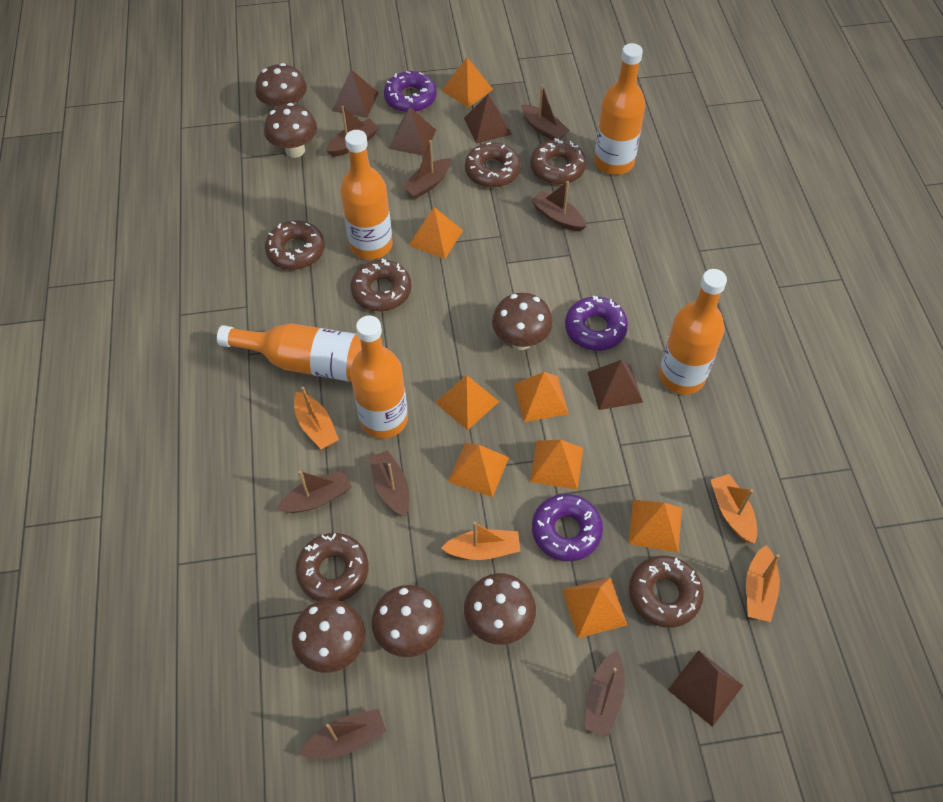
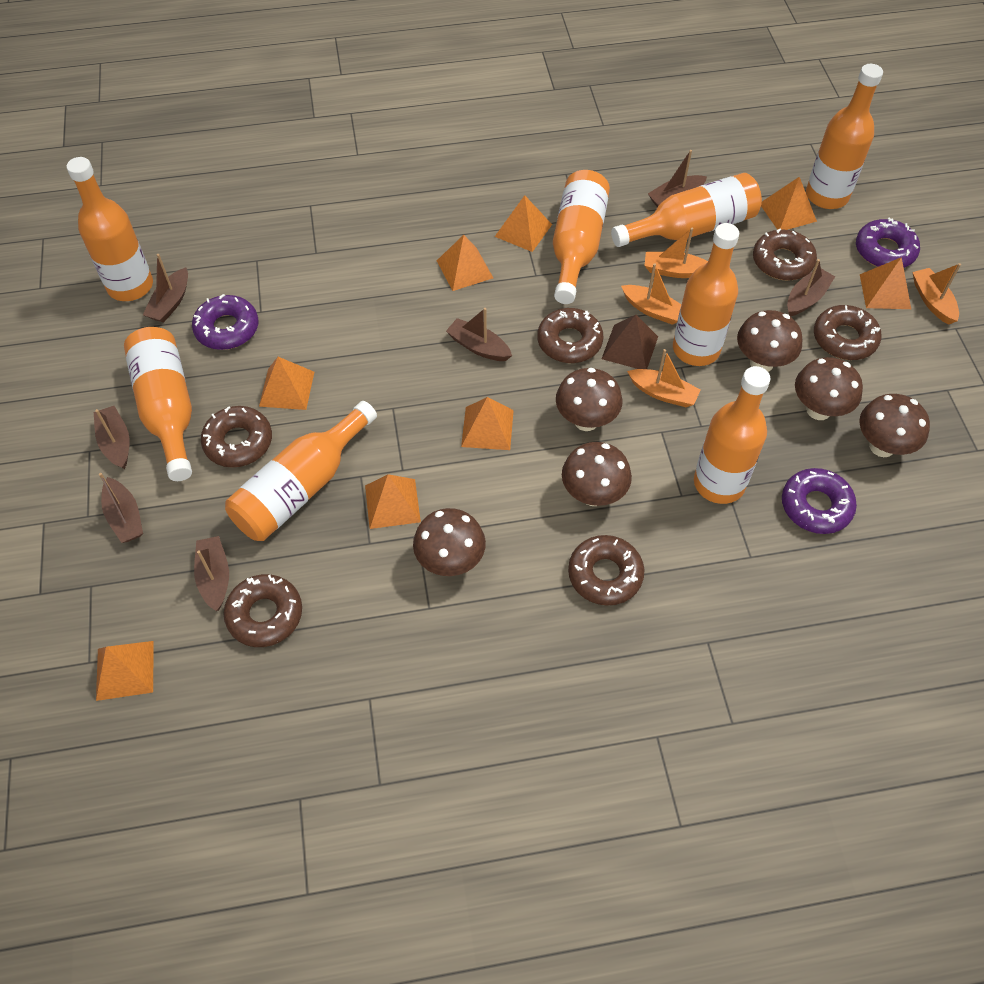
brown boat: 8 -> 7
brown pyramid: 5 -> 1
orange bottle: 5 -> 8

